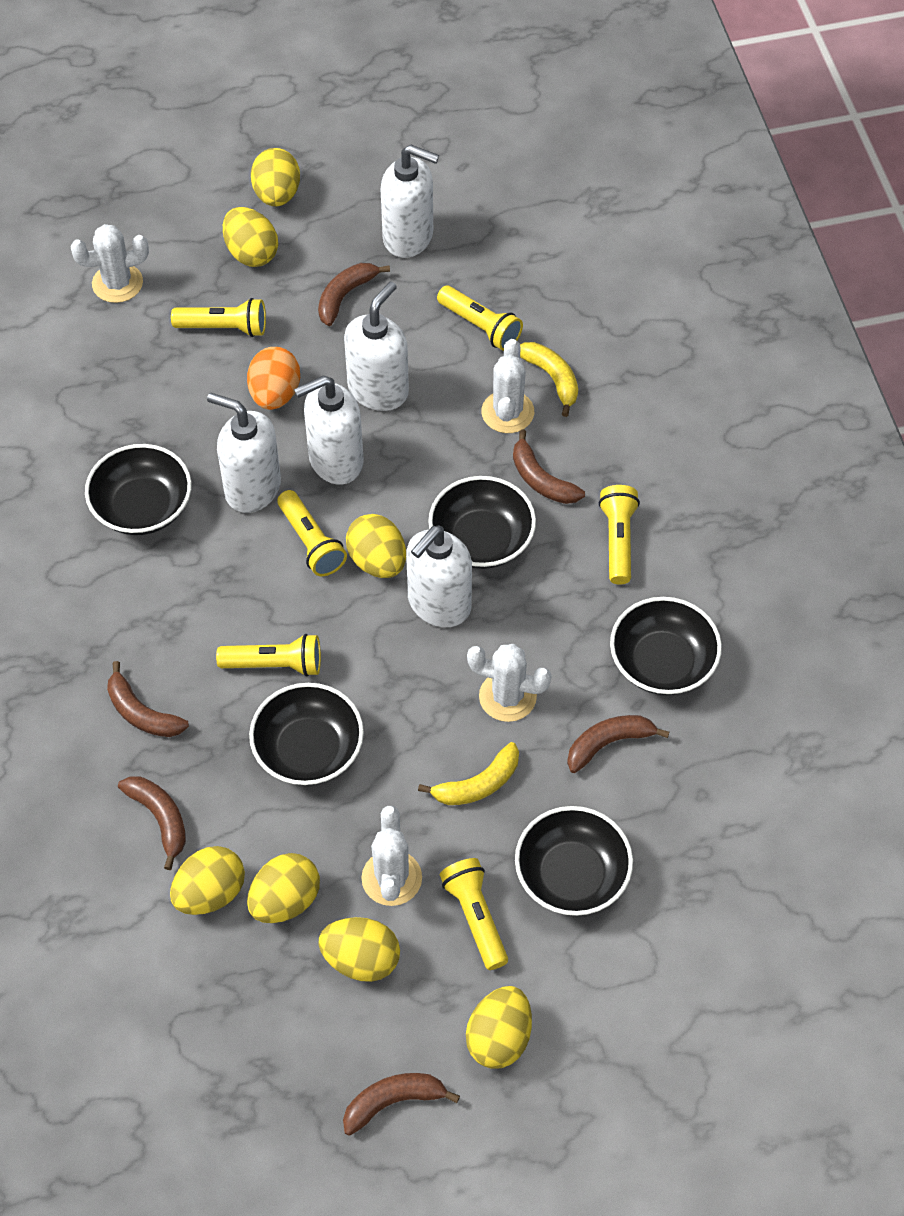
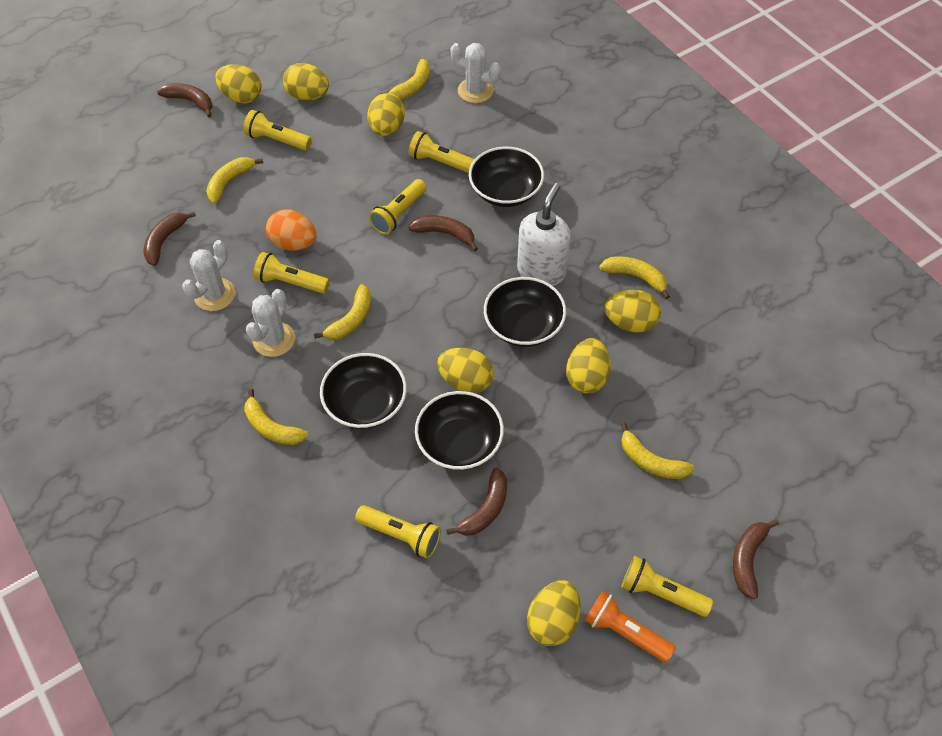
black bowl: 5 -> 4
brown banana: 6 -> 5
orange flashlight: 0 -> 1
white cactus: 4 -> 3
white soap dispenser: 5 -> 1
yellow banana: 2 -> 6

